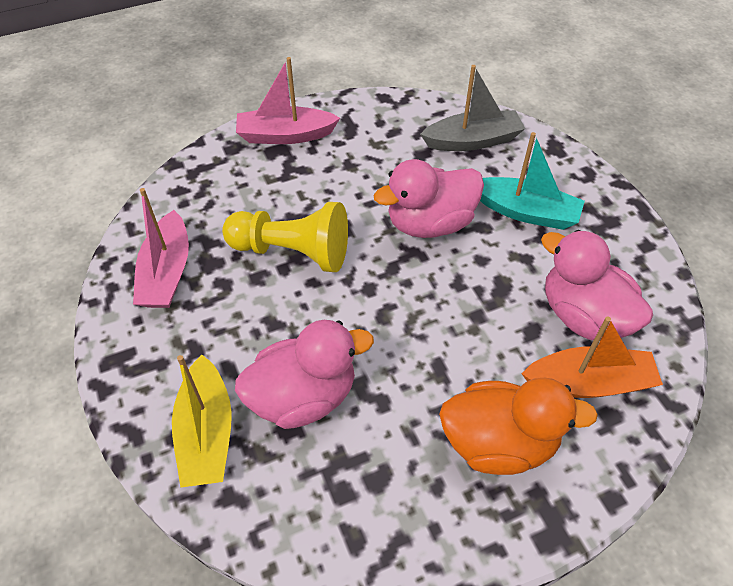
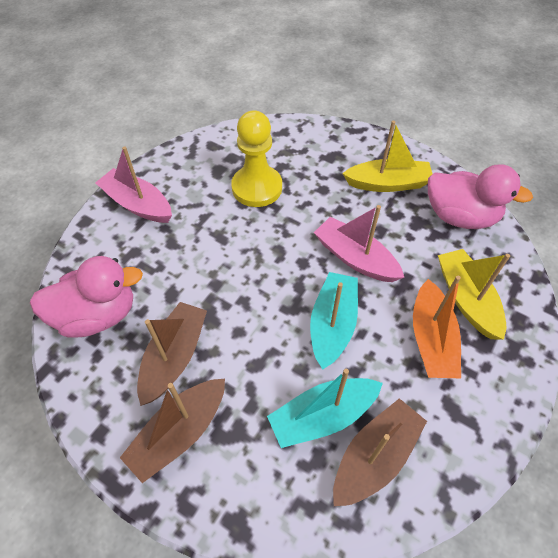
brown boat: 0 -> 3
grey boat: 1 -> 0
orange duck: 1 -> 0
pink duck: 3 -> 2
turquoise boat: 1 -> 2
yellow boat: 1 -> 2

